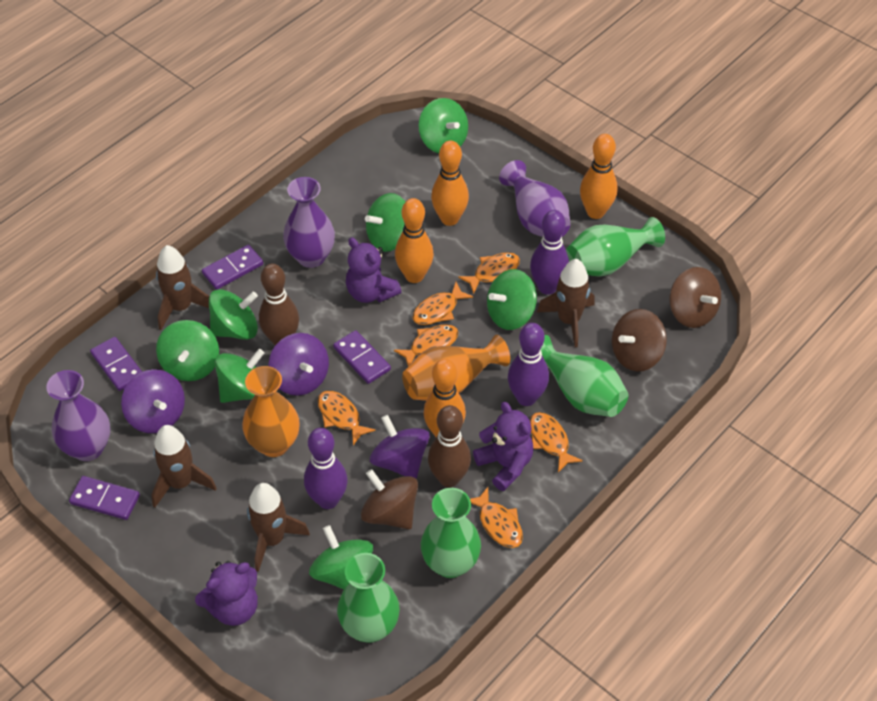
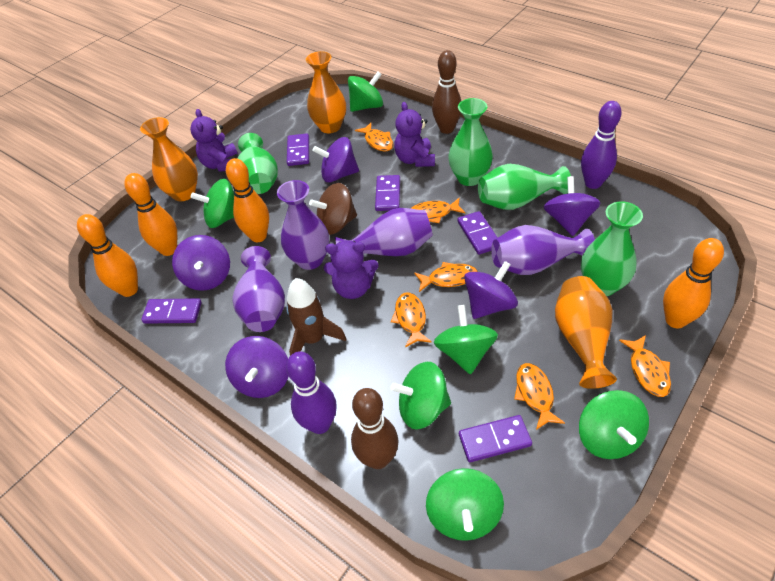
brown rocket: 4 -> 1
brown spinning top: 3 -> 1
green spinning top: 7 -> 6
orange vase: 2 -> 3
purple bowling pin: 3 -> 2
purple domino: 4 -> 5
purple spinning top: 3 -> 5
purple vase: 3 -> 4

